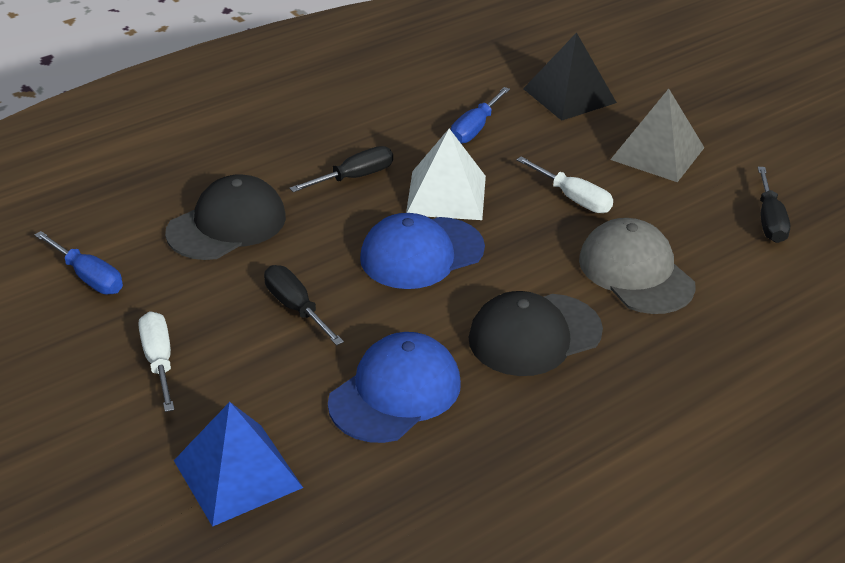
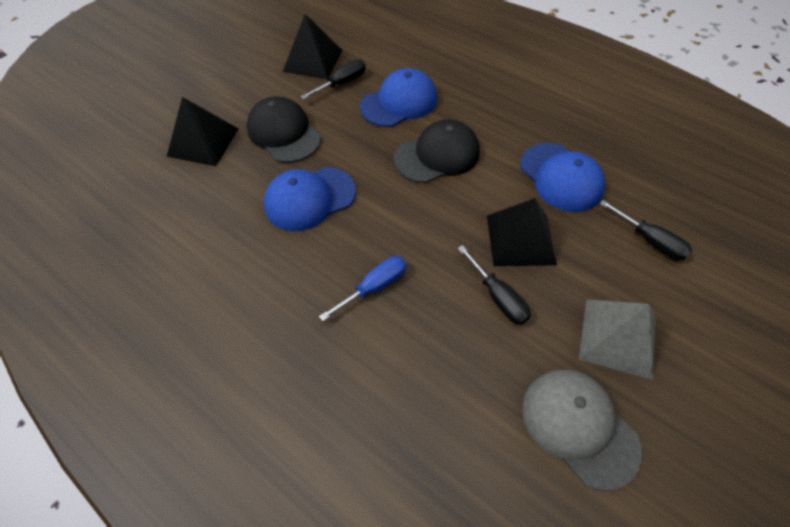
black pyramid: 1 -> 3
blue cap: 2 -> 3
blue pyramid: 1 -> 0
blue screwdriver: 2 -> 1
white pyramid: 1 -> 0
white screwdriver: 2 -> 0

